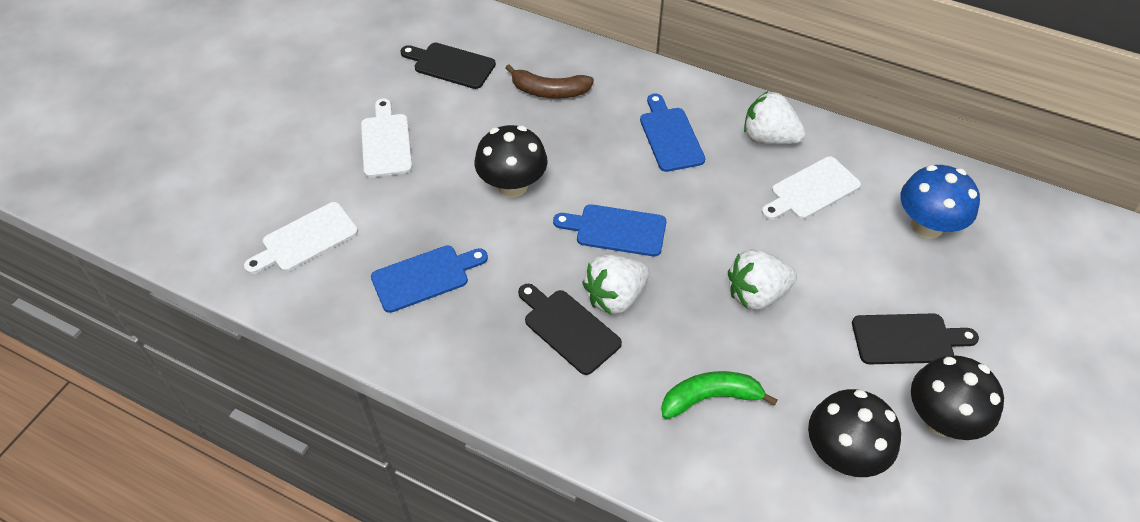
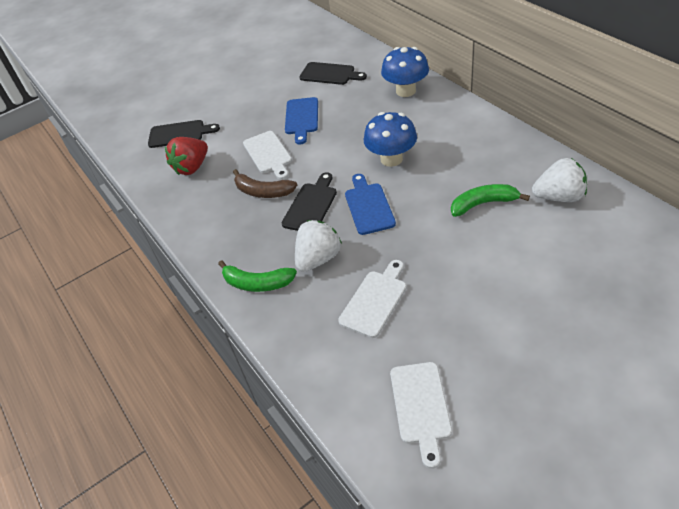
black mushroom: 3 -> 0
blue cutting board: 3 -> 2
blue mushroom: 1 -> 2
green banana: 1 -> 2
red strawberry: 0 -> 1
white strawberry: 3 -> 2

